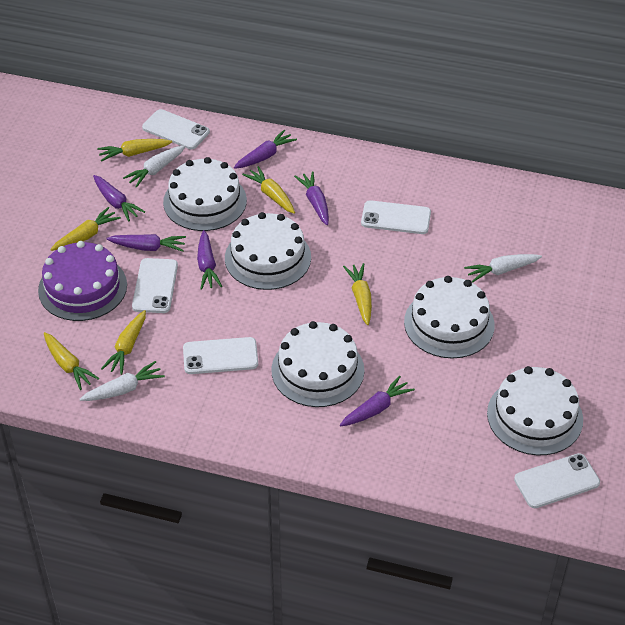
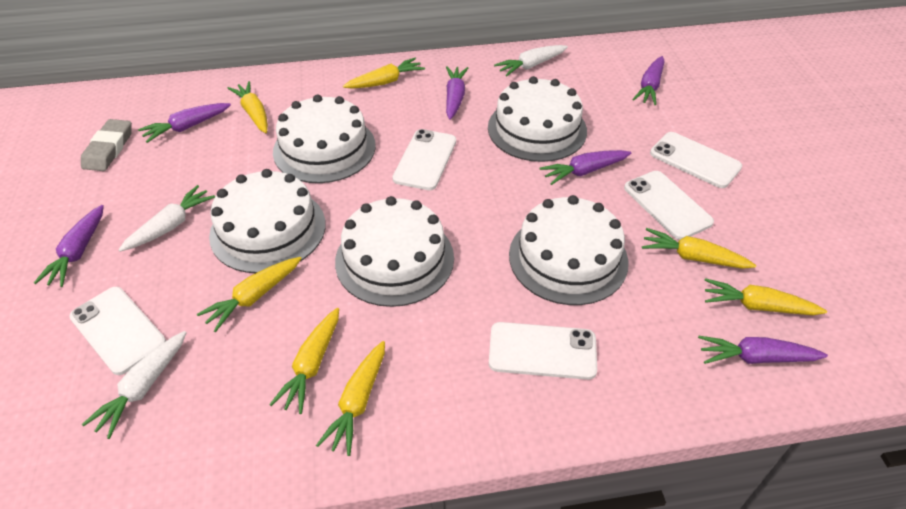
grey eraser: 0 -> 1
purple cake: 1 -> 0
yellow carrot: 6 -> 7

